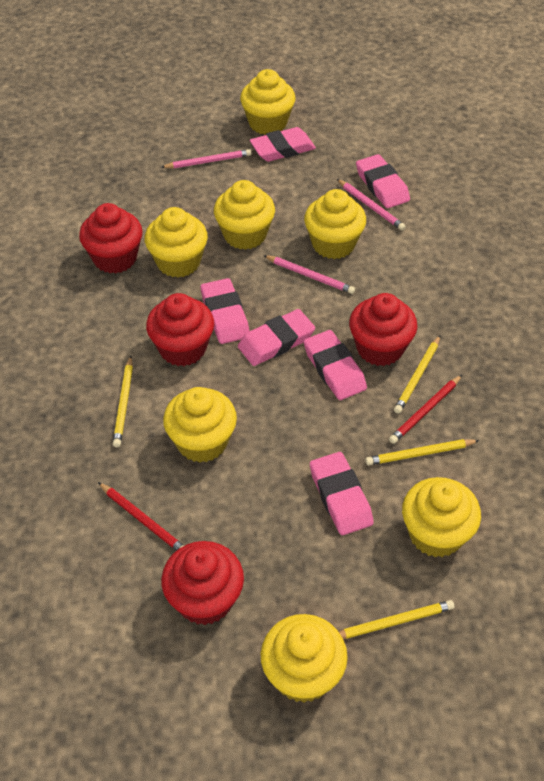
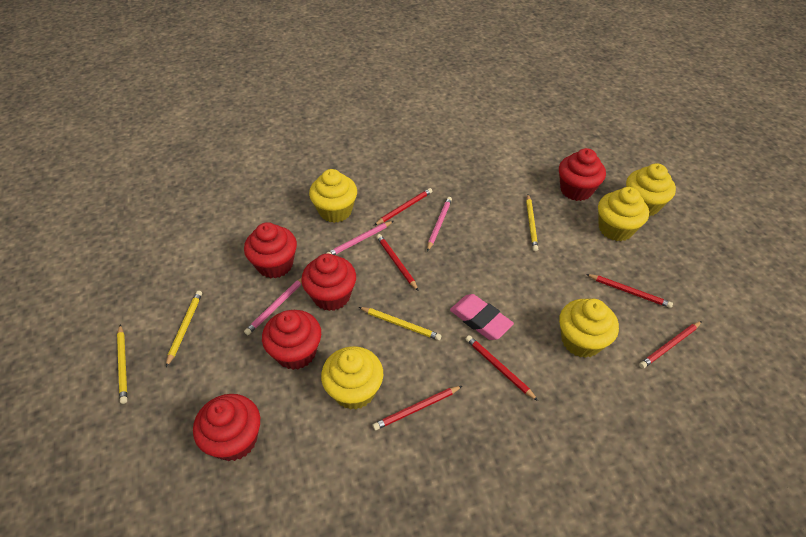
pink eraser: 6 -> 1
red cupcake: 4 -> 5
red pencil: 2 -> 6
yellow cupcake: 7 -> 5

